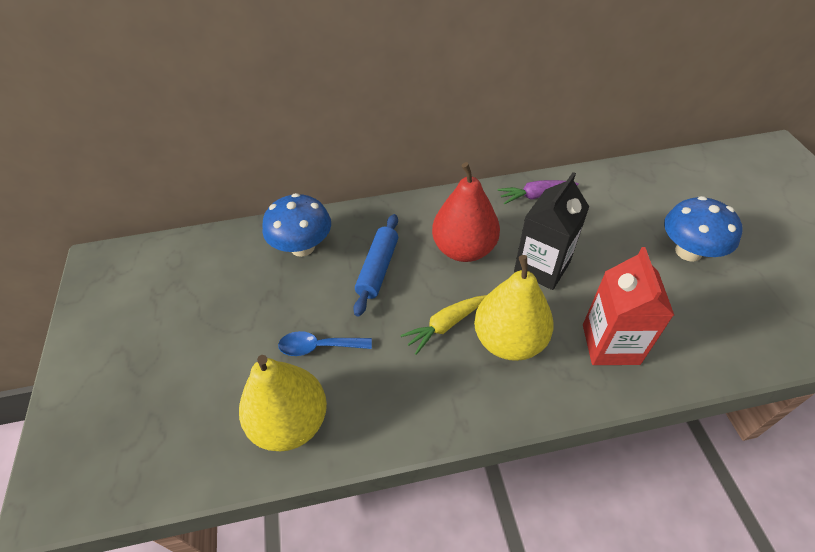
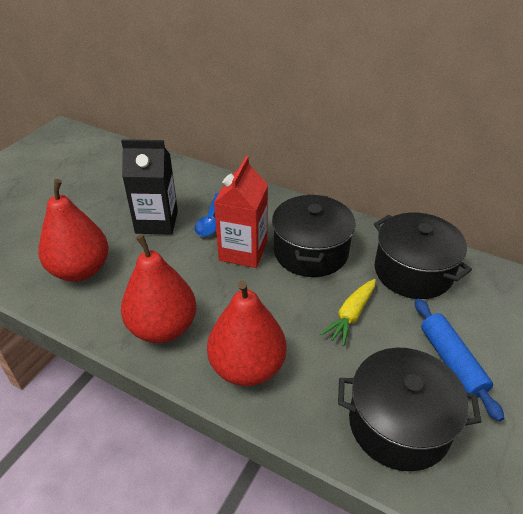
black pot: 0 -> 3
blue mushroom: 2 -> 0
purple carrot: 1 -> 0
red pear: 1 -> 3
yellow pear: 2 -> 0

